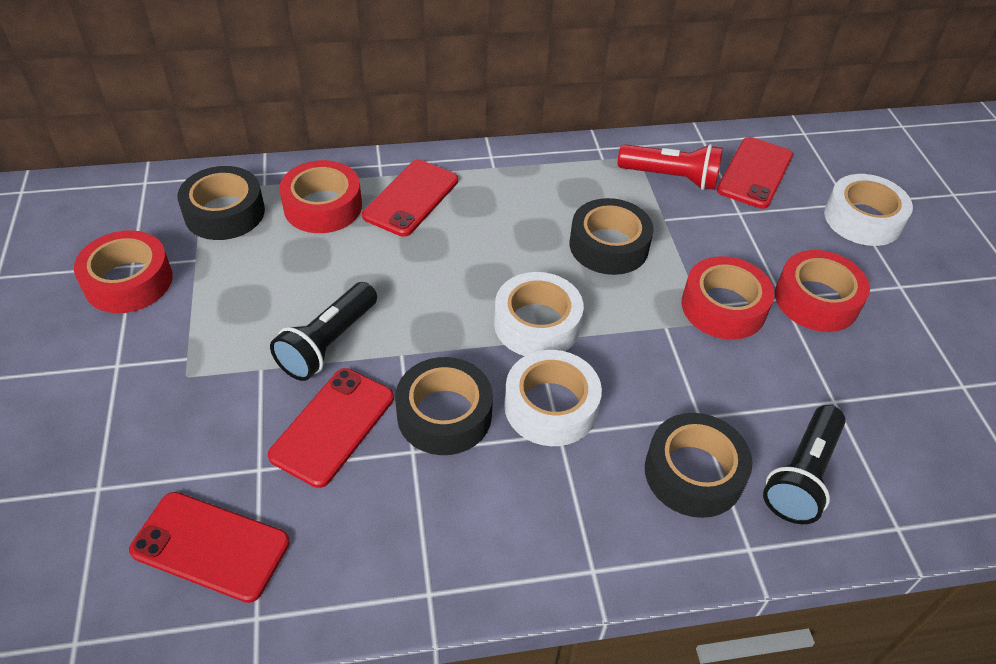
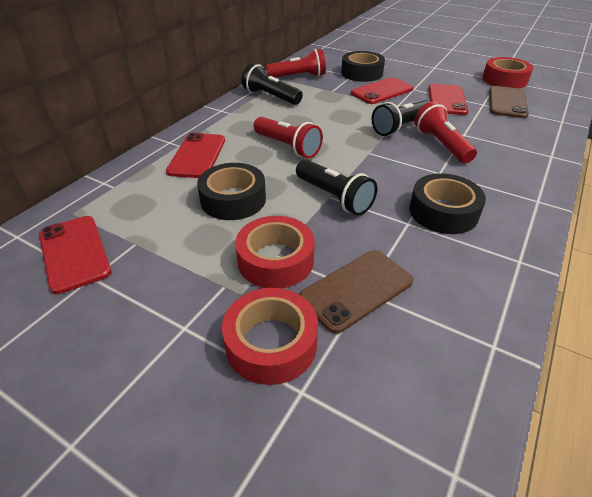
black flashlight: 2 -> 3
black tape: 4 -> 3
brown phone: 0 -> 2
red flashlight: 1 -> 3
red tape: 4 -> 3
white tape: 3 -> 0

